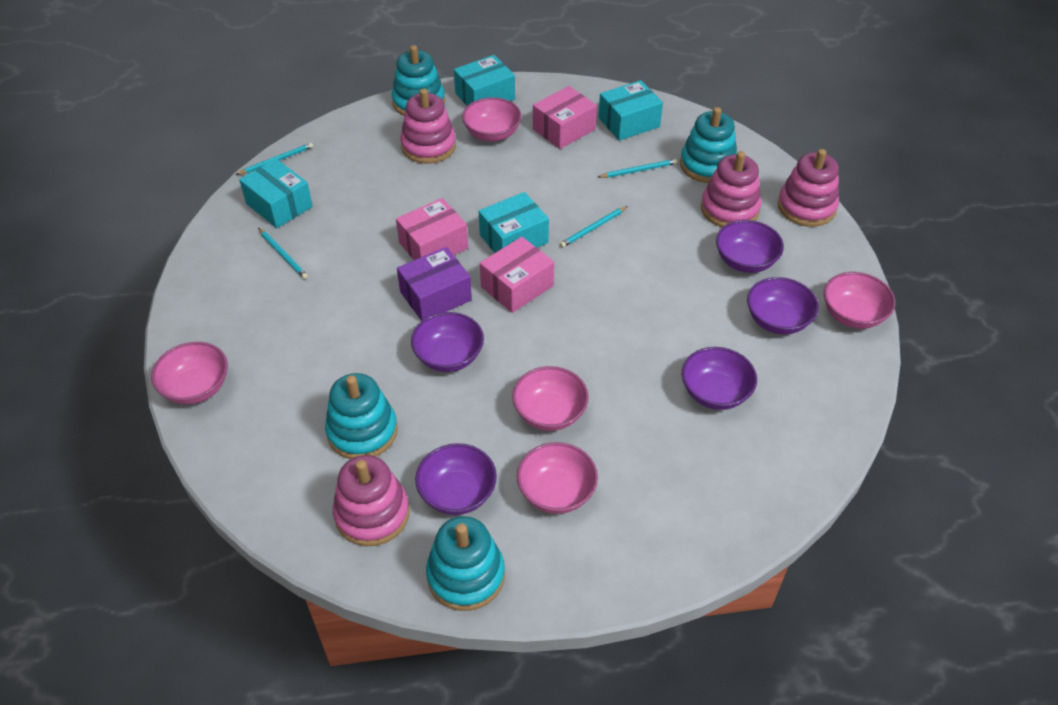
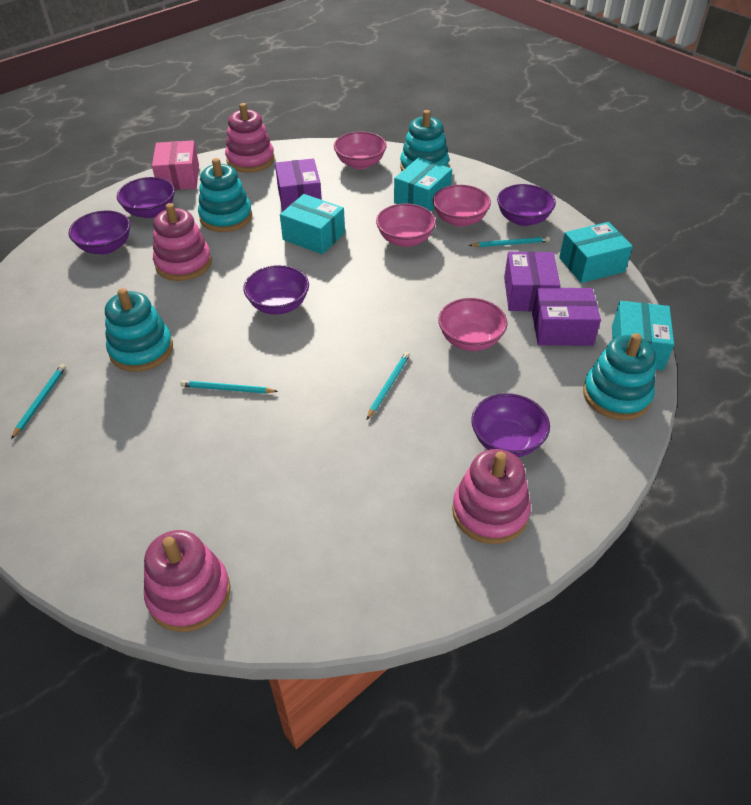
pink bowl: 5 -> 4
pink box: 3 -> 1
purple box: 1 -> 3

